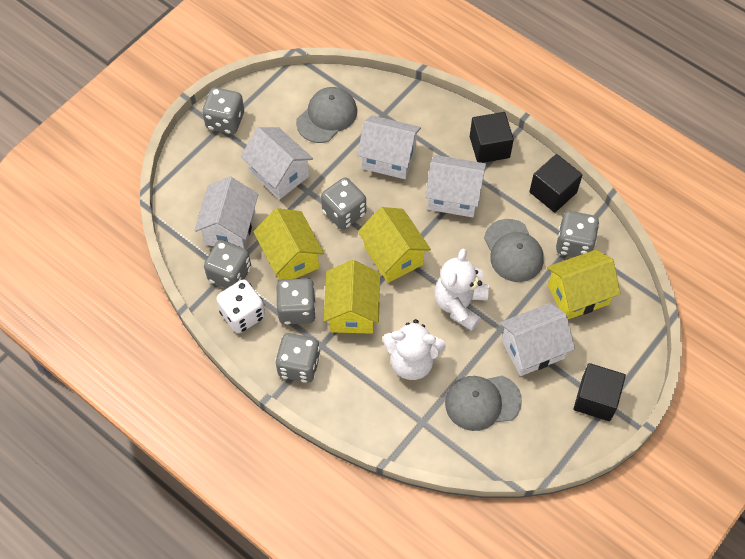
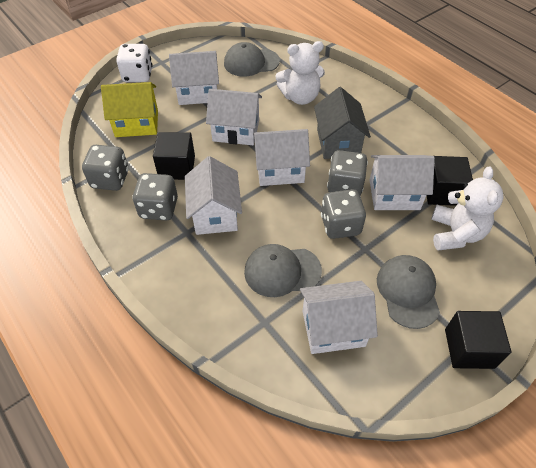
grey dice: 6 -> 4
grey house: 0 -> 1
white house: 5 -> 6
yellow house: 4 -> 1

